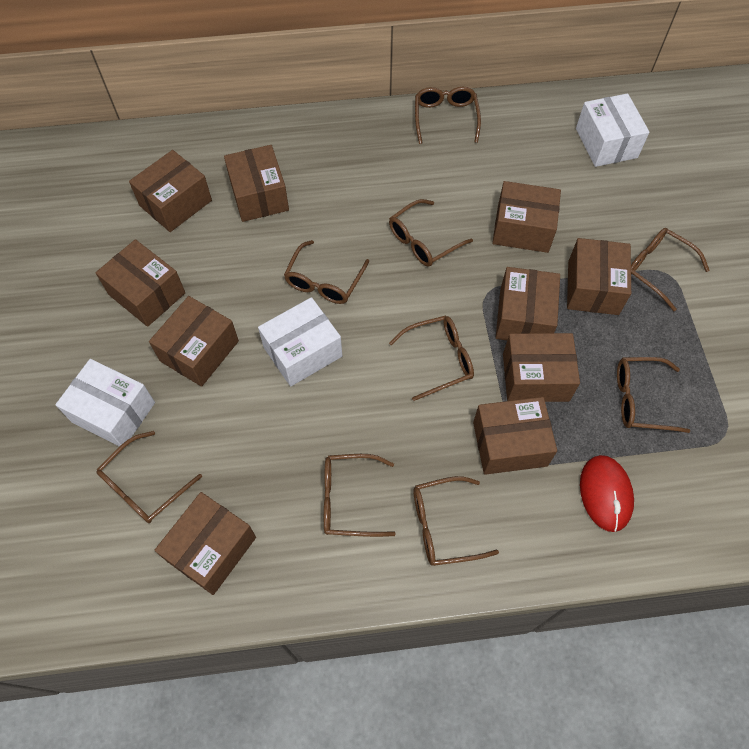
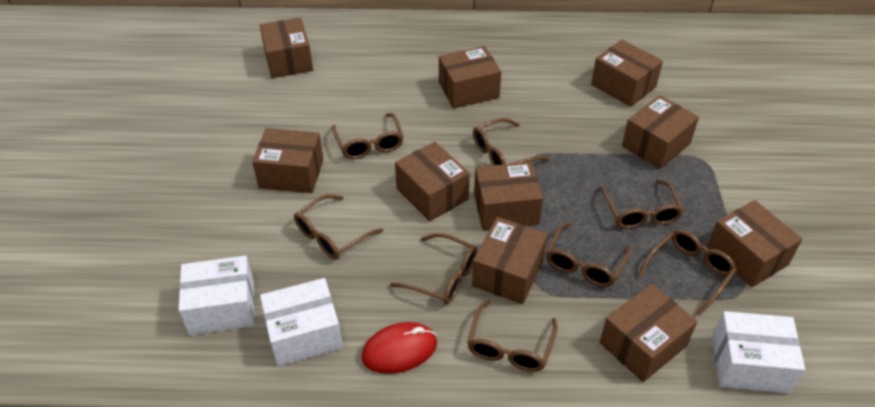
brown glasses: 9 -> 8

